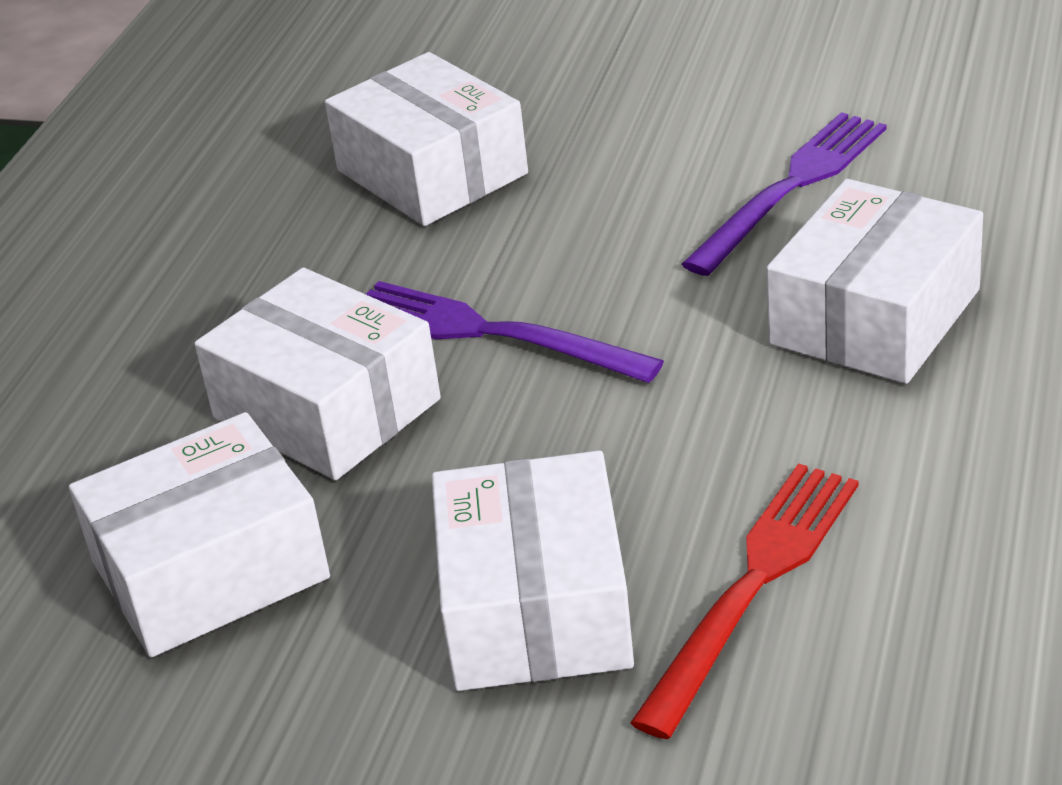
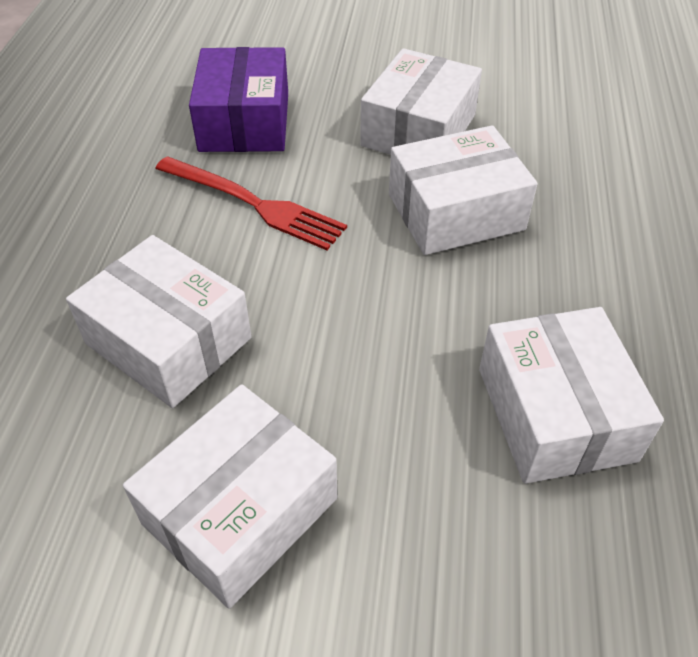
purple box: 0 -> 1
purple fork: 2 -> 0

